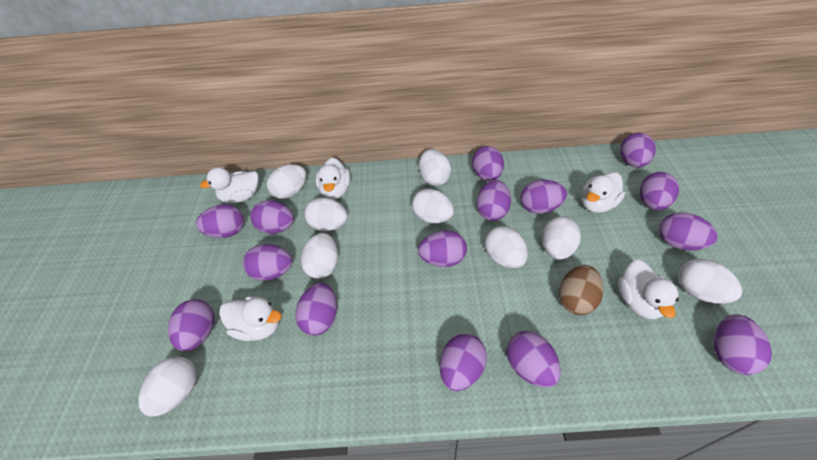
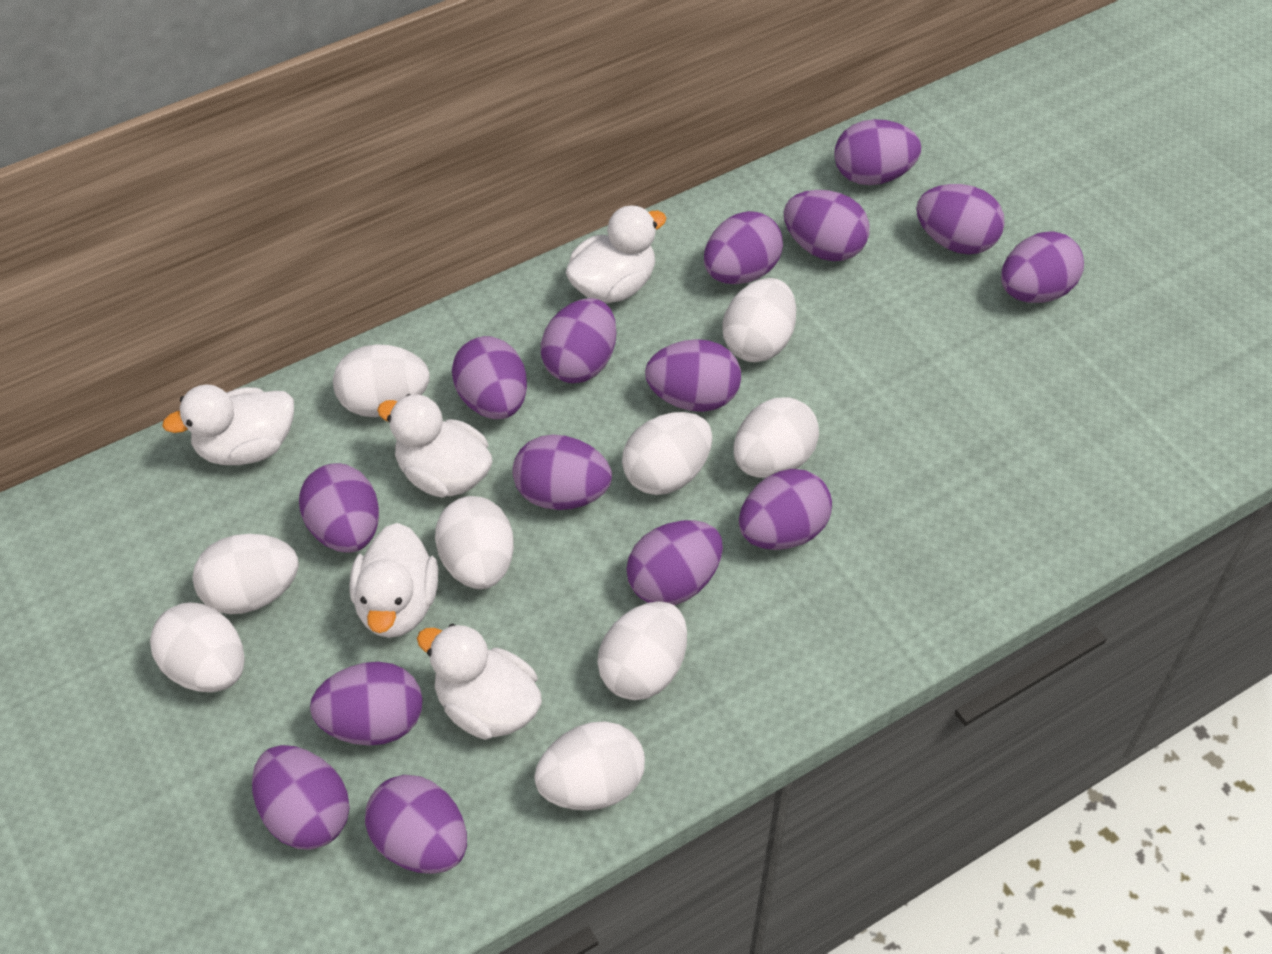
brown egg: 1 -> 0

